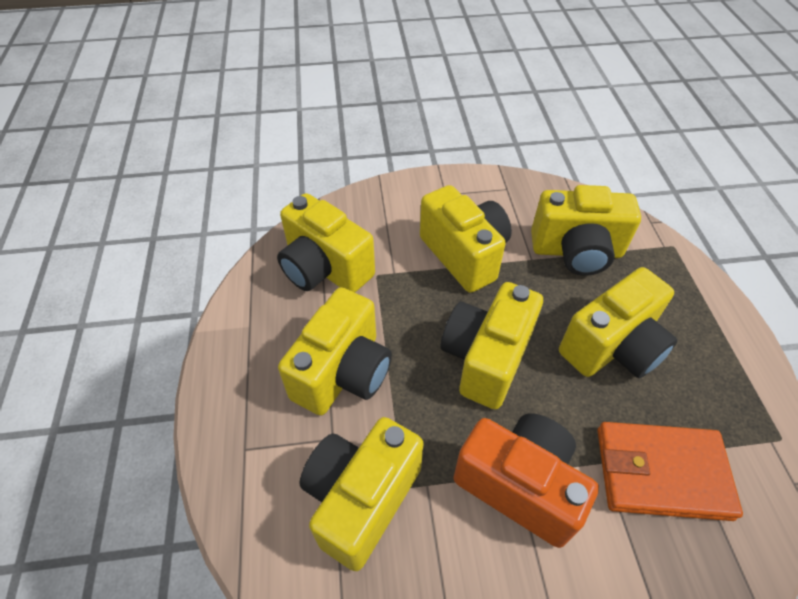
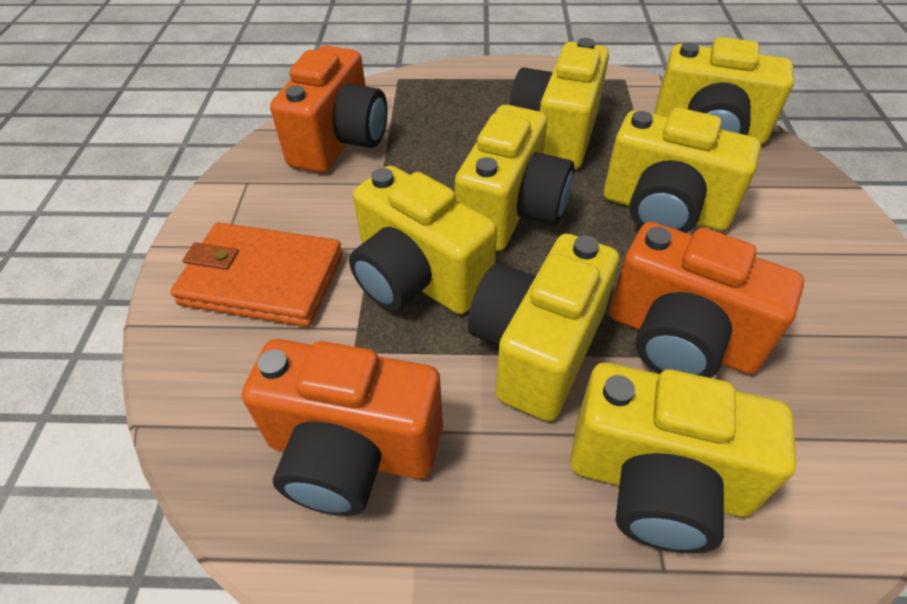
orange camera: 1 -> 3

